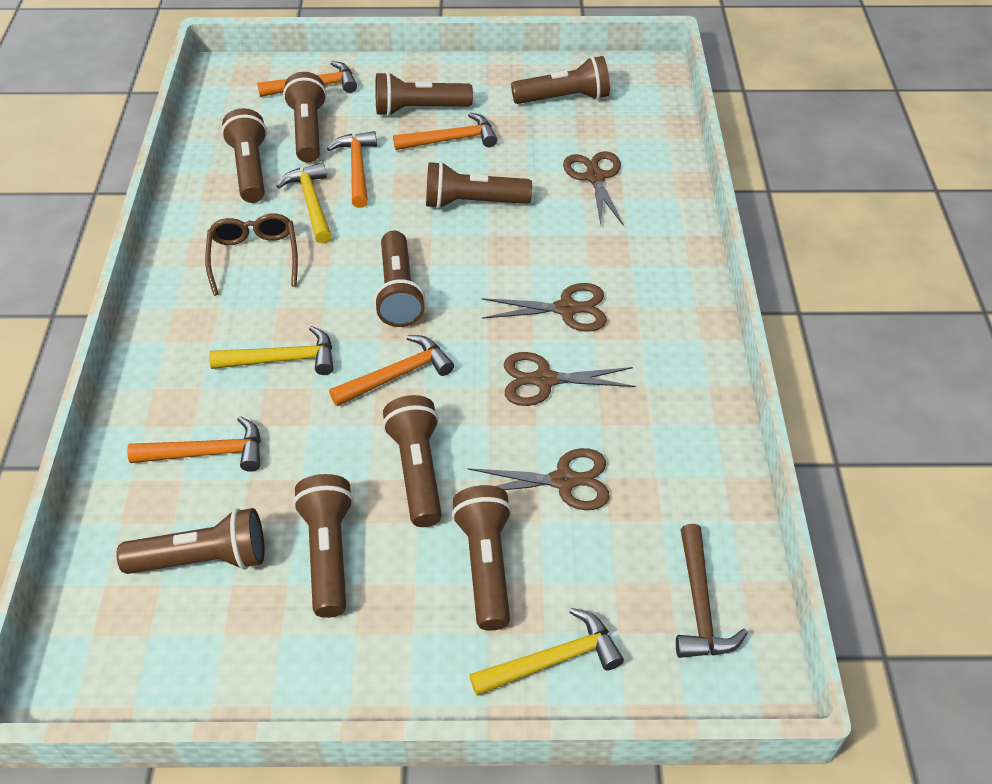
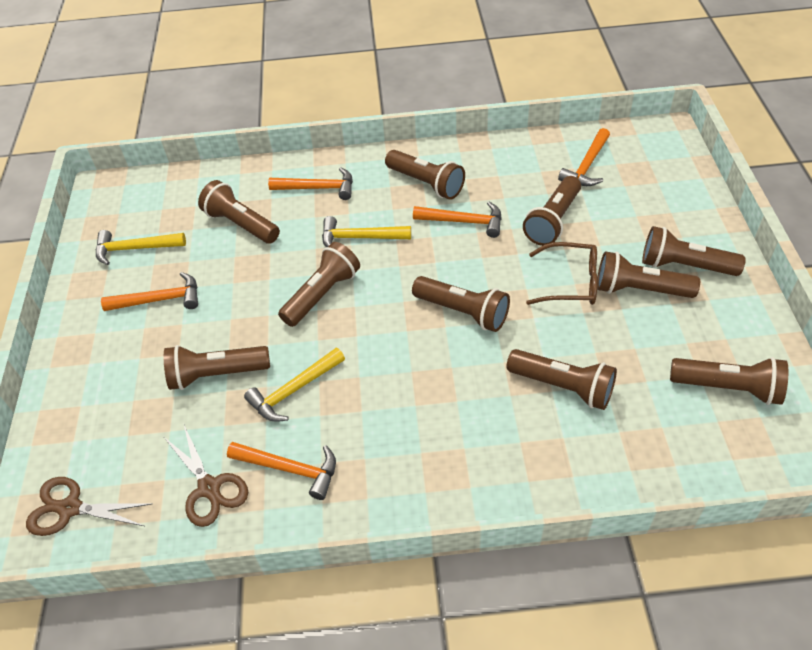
brown hammer: 1 -> 0
brown scissors: 4 -> 2

